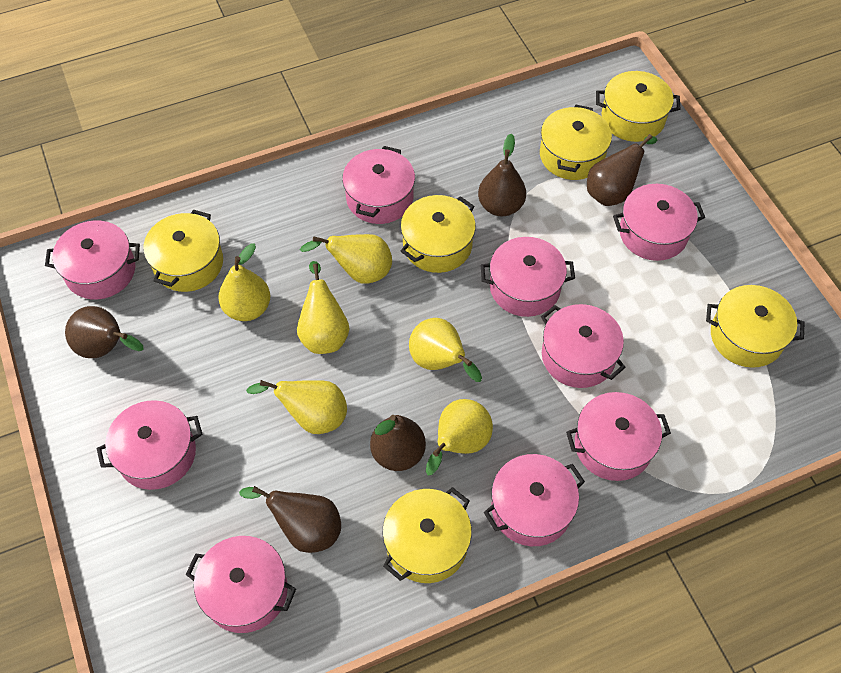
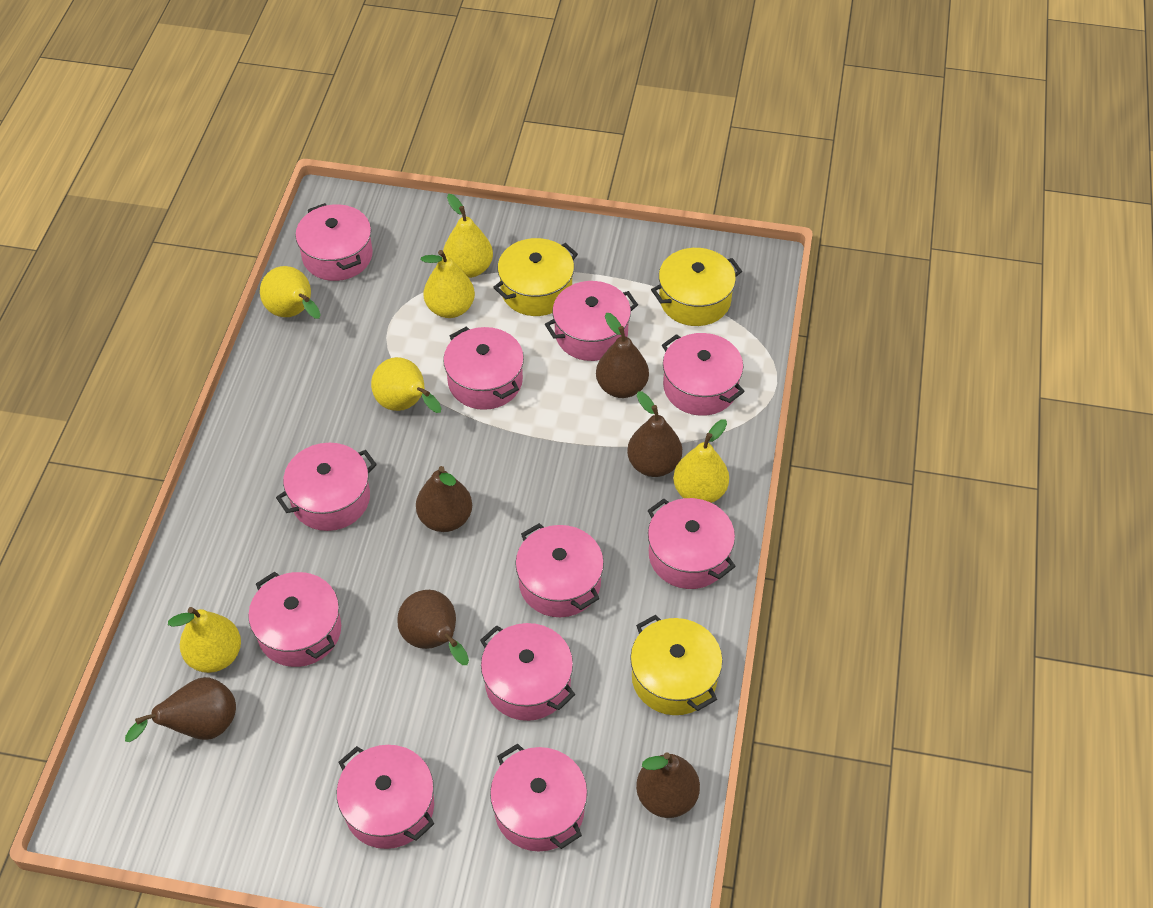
brown pear: 5 -> 6
pink pot: 9 -> 11
yellow pot: 6 -> 3

